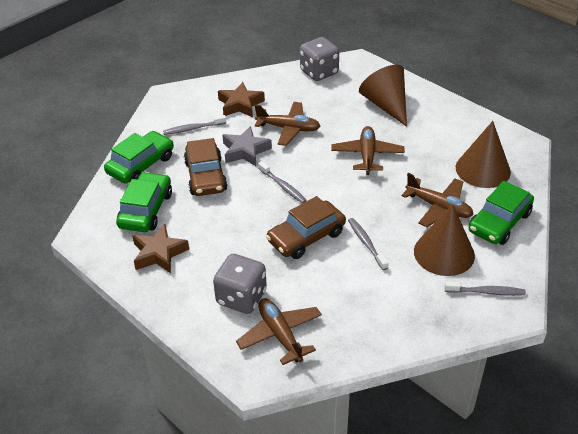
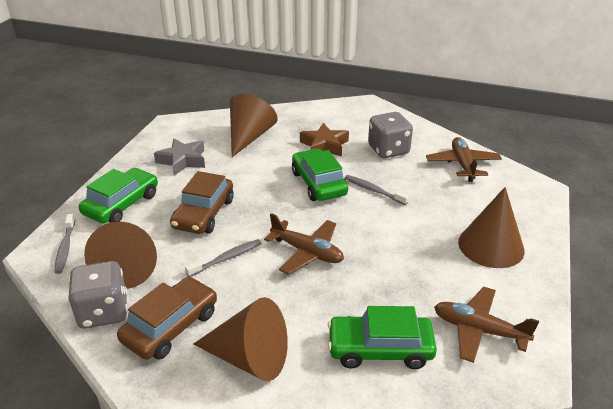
brown cone: 3 -> 4
brown plane: 4 -> 3
brown star: 2 -> 1
grey toothbrush: 4 -> 3

